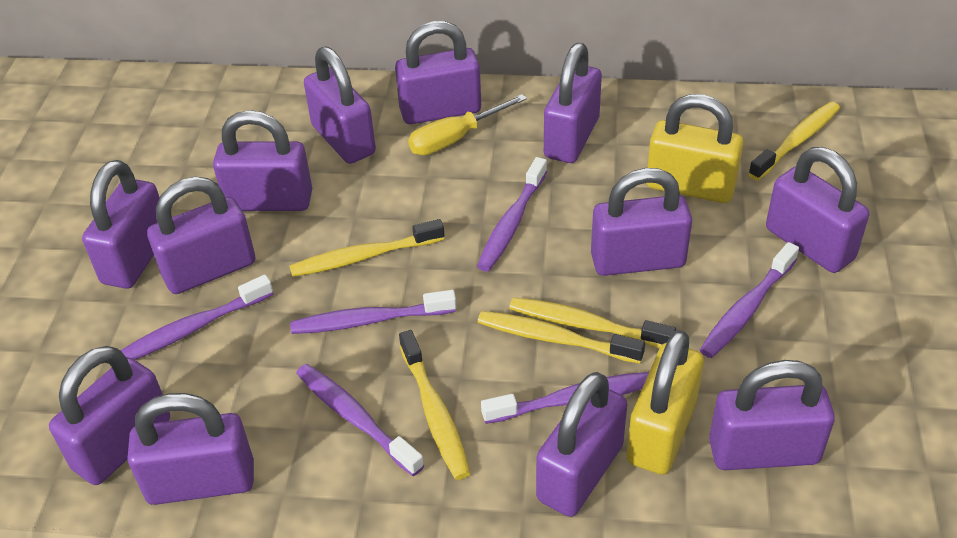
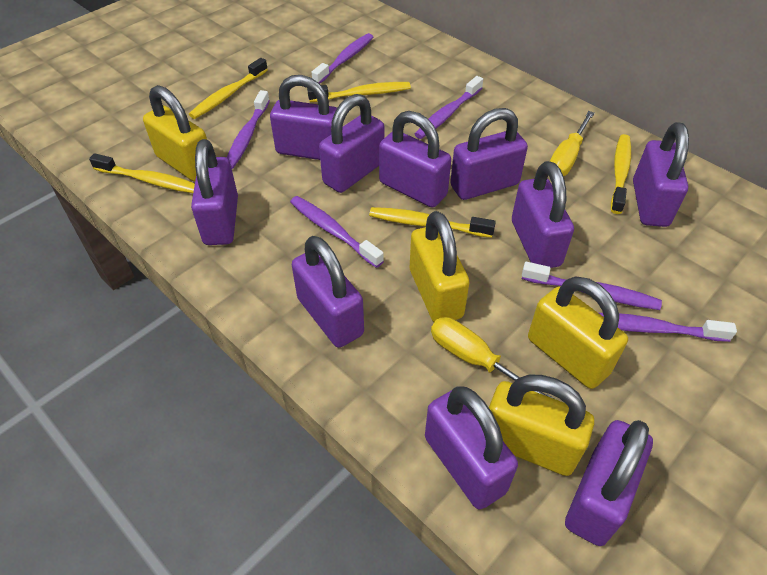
purple padlock: 12 -> 10
yellow padlock: 2 -> 4
yellow screwdriver: 1 -> 2

